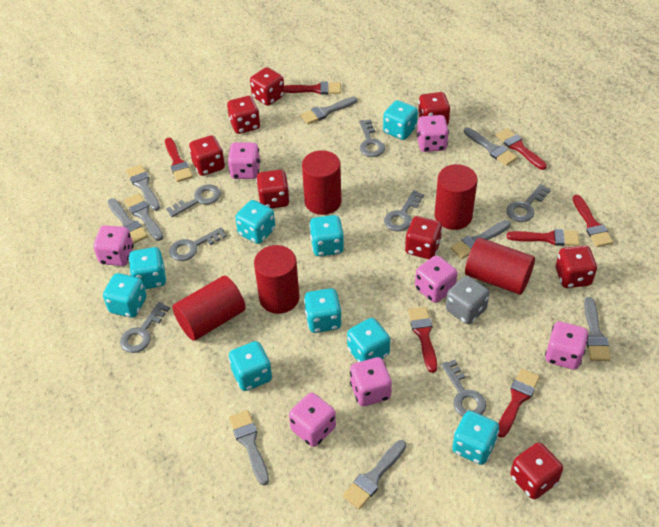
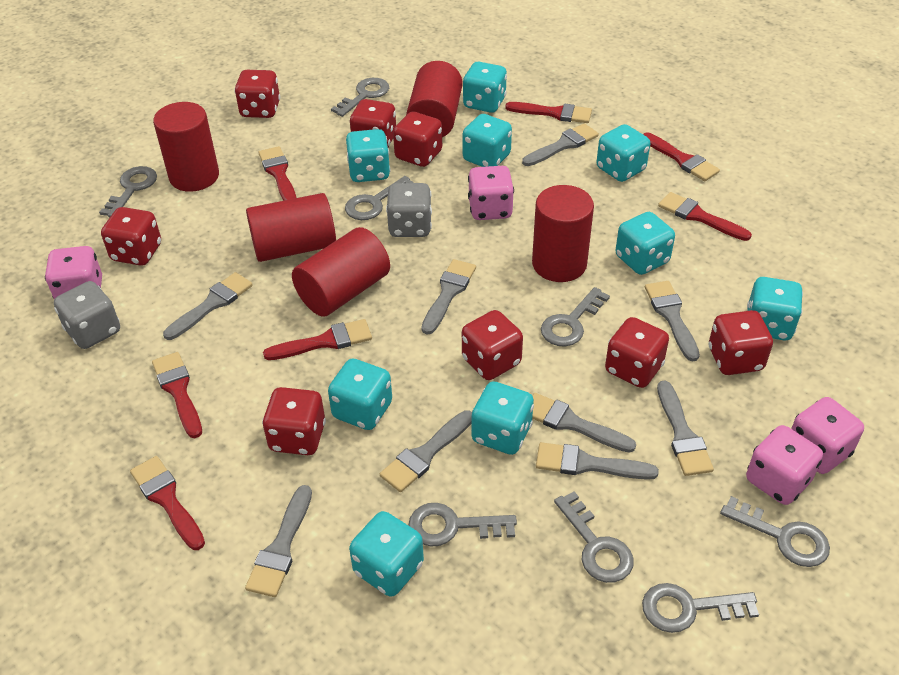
grey dice: 1 -> 2
grey key: 7 -> 8
pink dice: 7 -> 4

